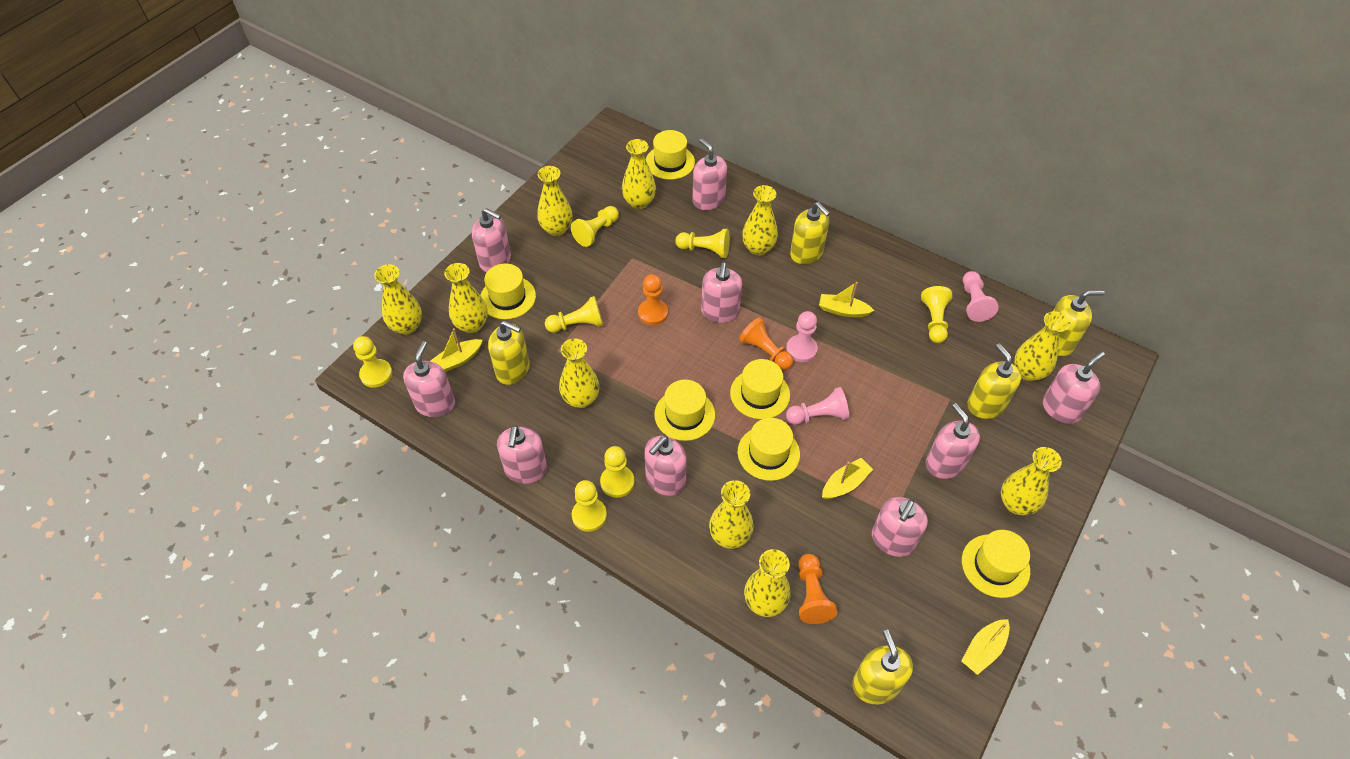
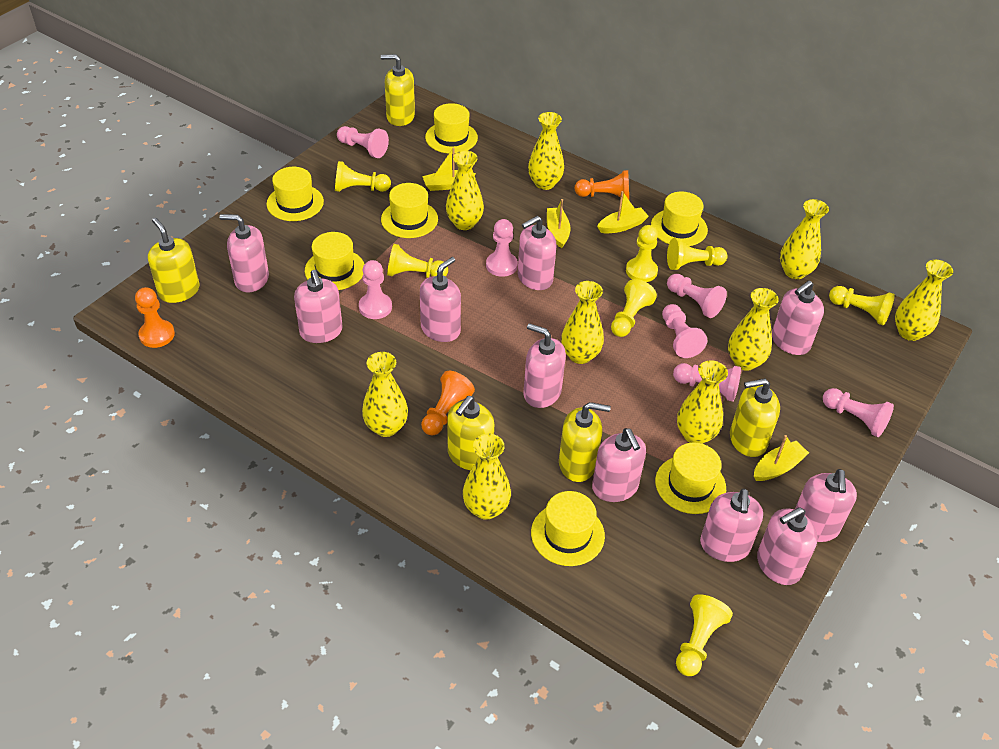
pink pawn: 3 -> 7
pink soap dispenser: 9 -> 10
yellow hat: 6 -> 7
yellow vase: 10 -> 9

